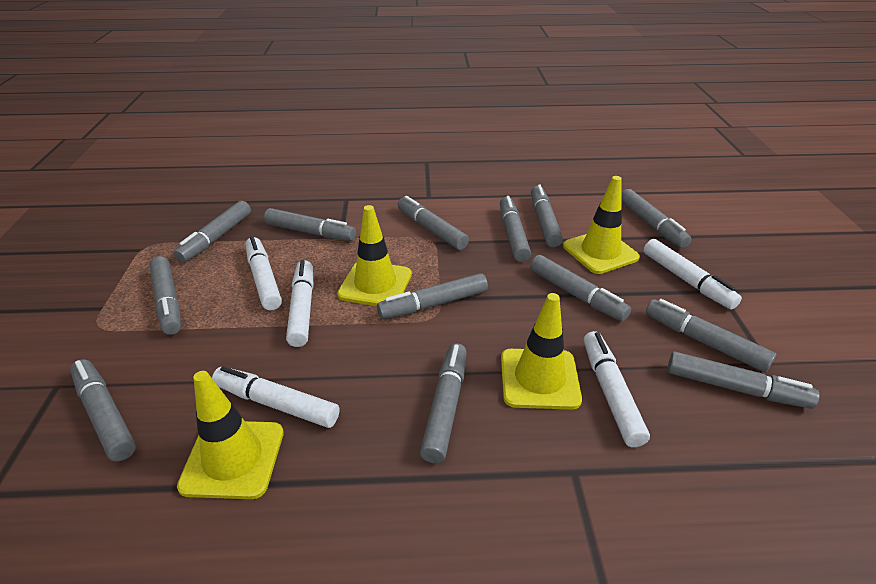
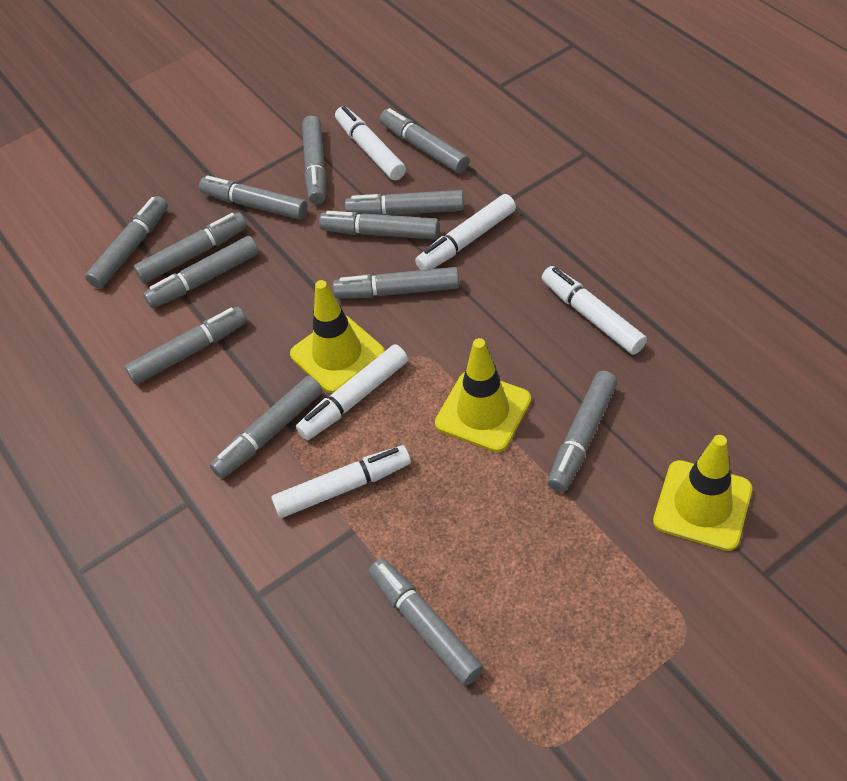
yellow traffic cone: 4 -> 3

